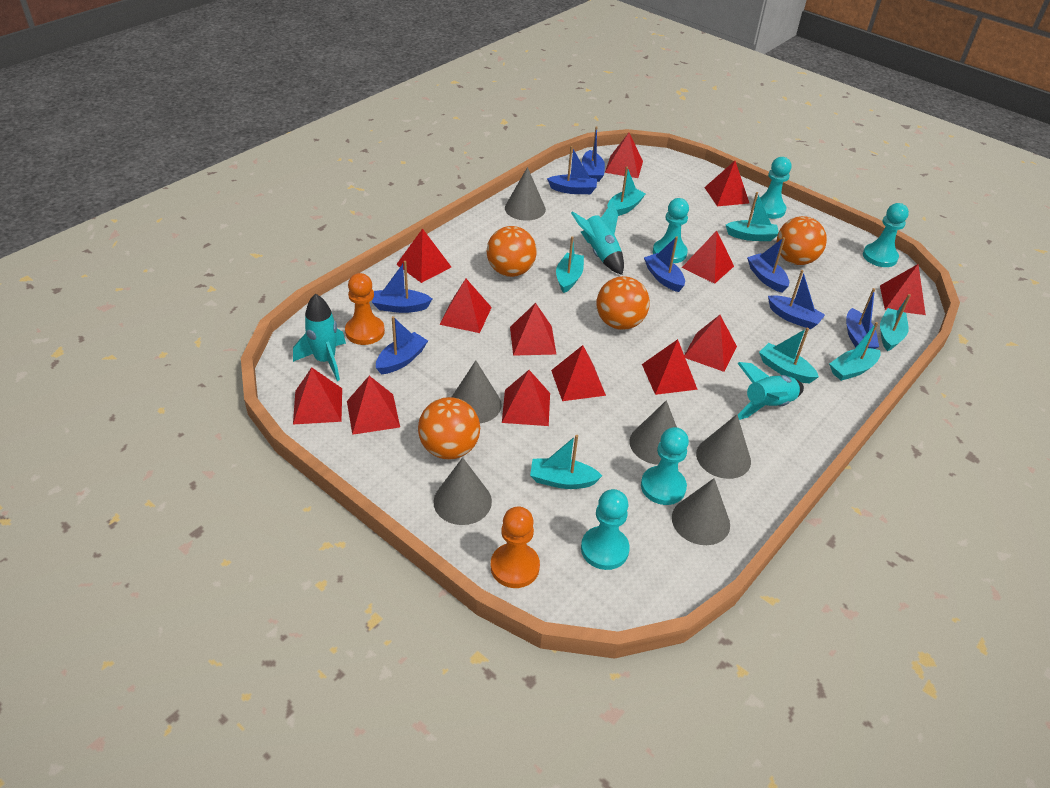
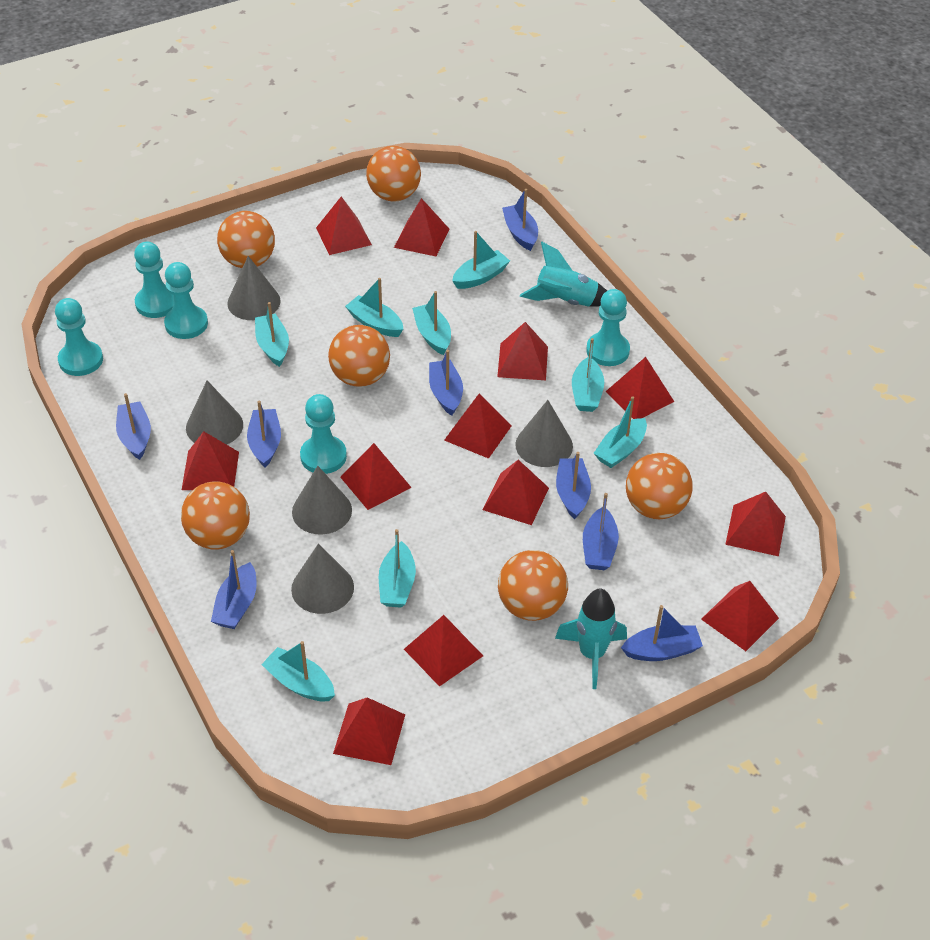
grey cone: 6 -> 5
orange ball: 4 -> 6
orange pawn: 2 -> 0
red pyramid: 13 -> 12
turquoise boat: 7 -> 8
turquoise rocket: 3 -> 2

